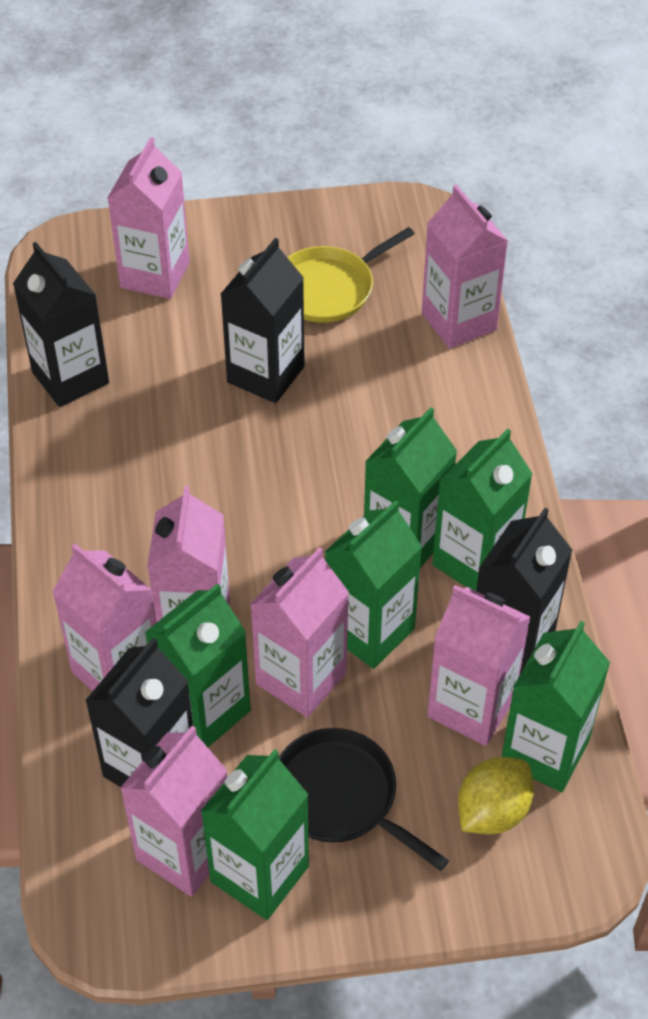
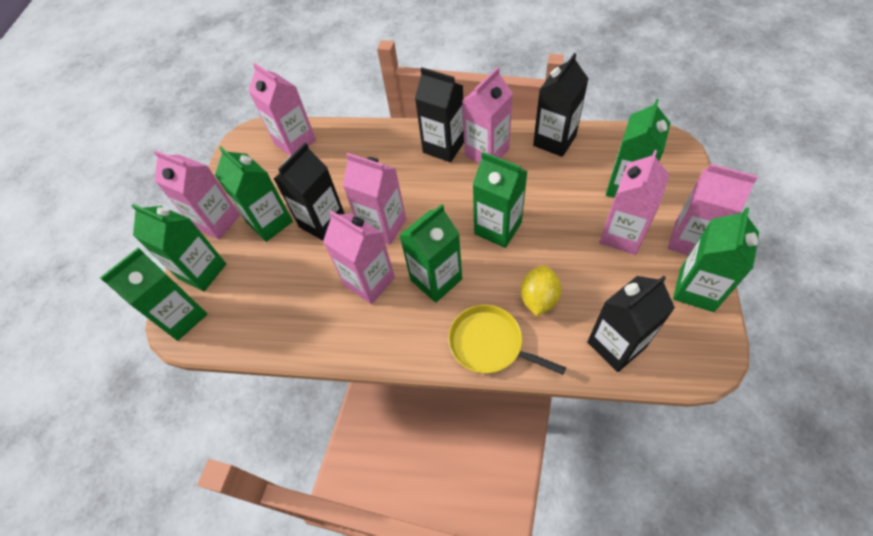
black pan: 1 -> 0
green carton: 6 -> 7

